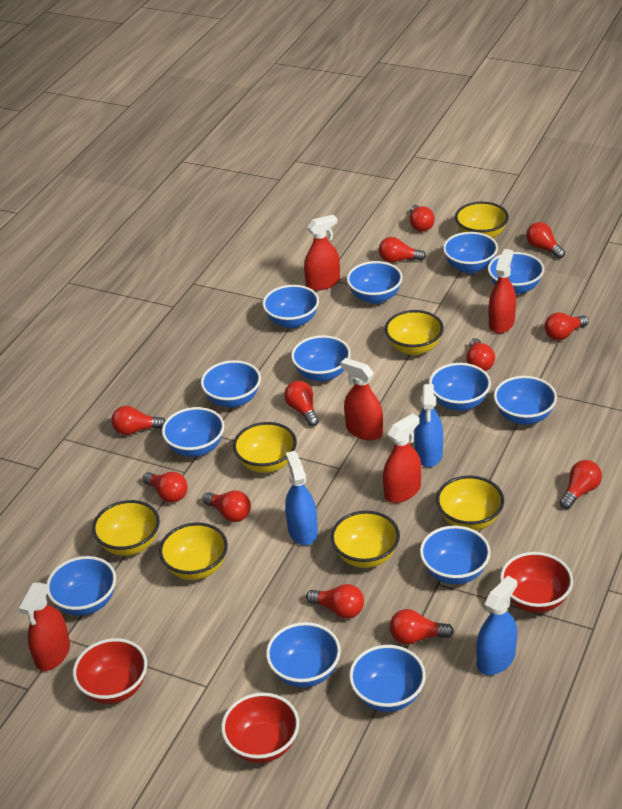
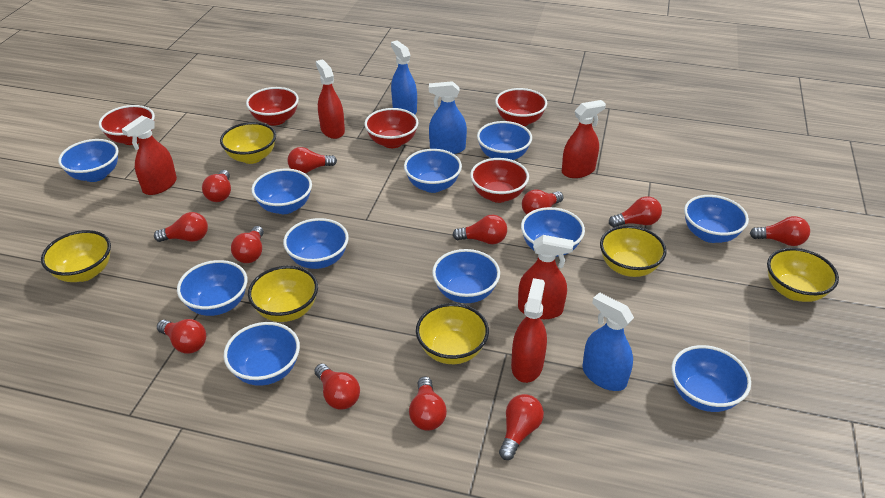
blue bowl: 13 -> 11
red bowl: 3 -> 5
yellow bowl: 7 -> 6

